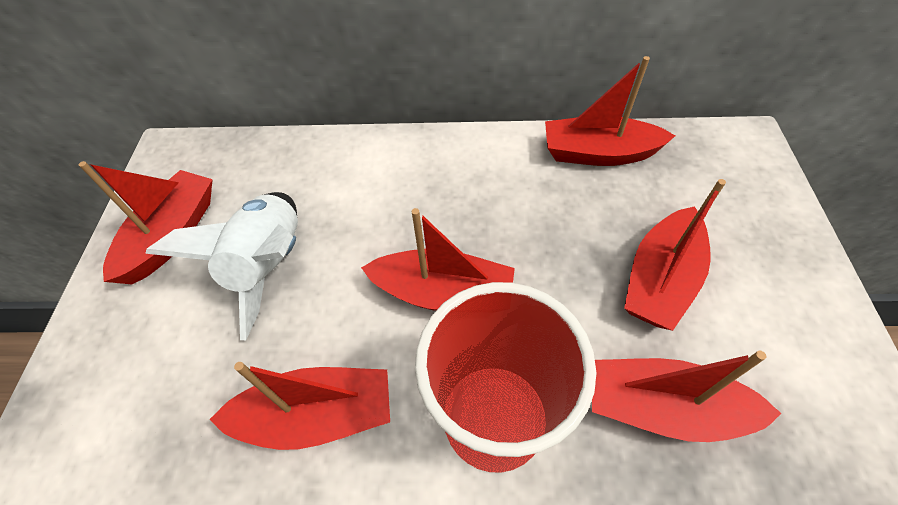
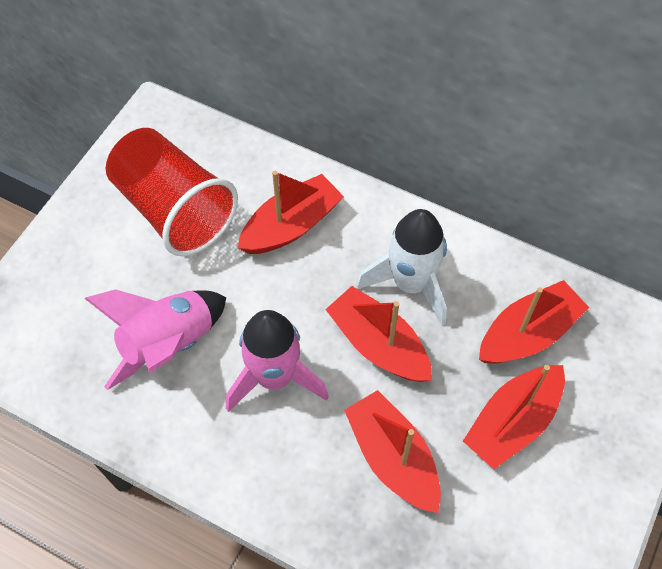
pink rocket: 0 -> 2
red boat: 6 -> 5

